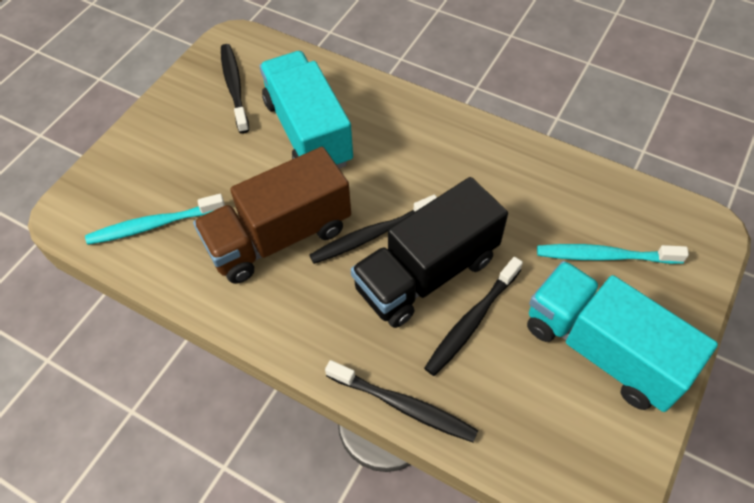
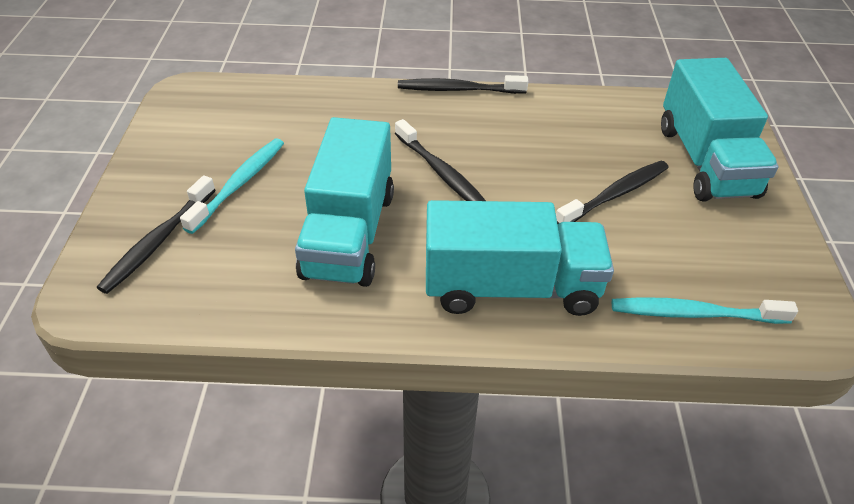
black truck: 1 -> 0
brown truck: 1 -> 0
turquoise truck: 2 -> 3

